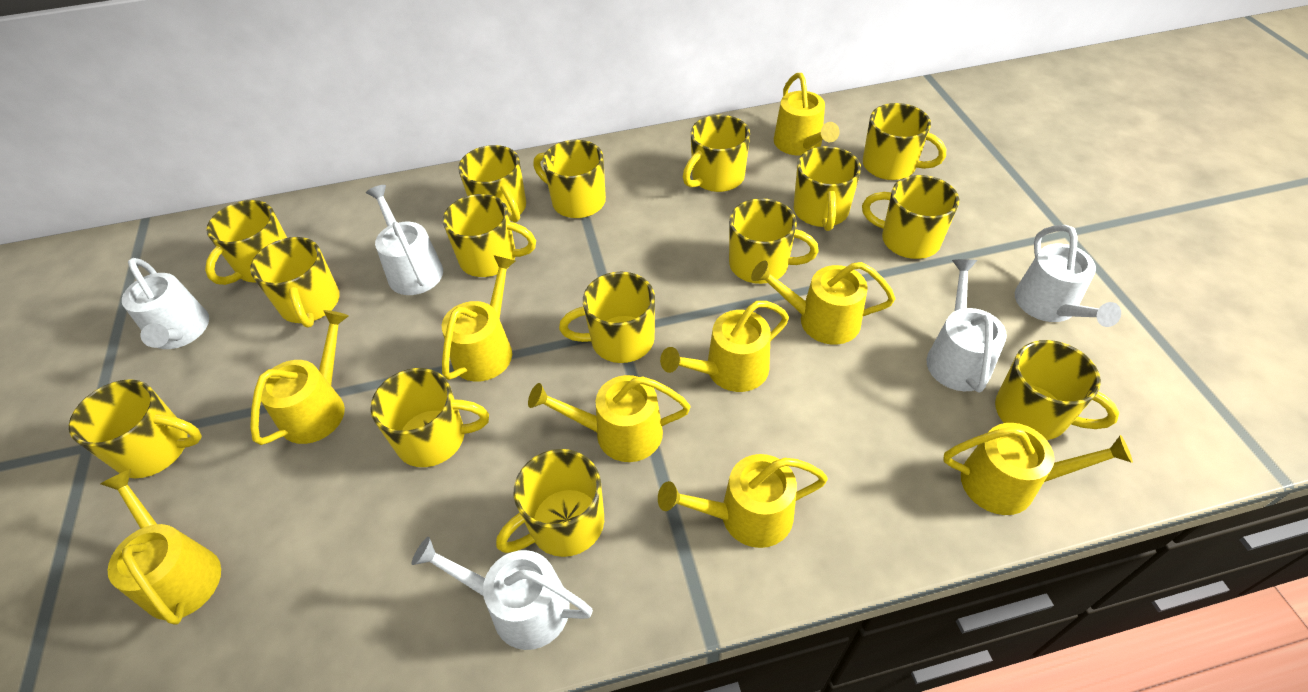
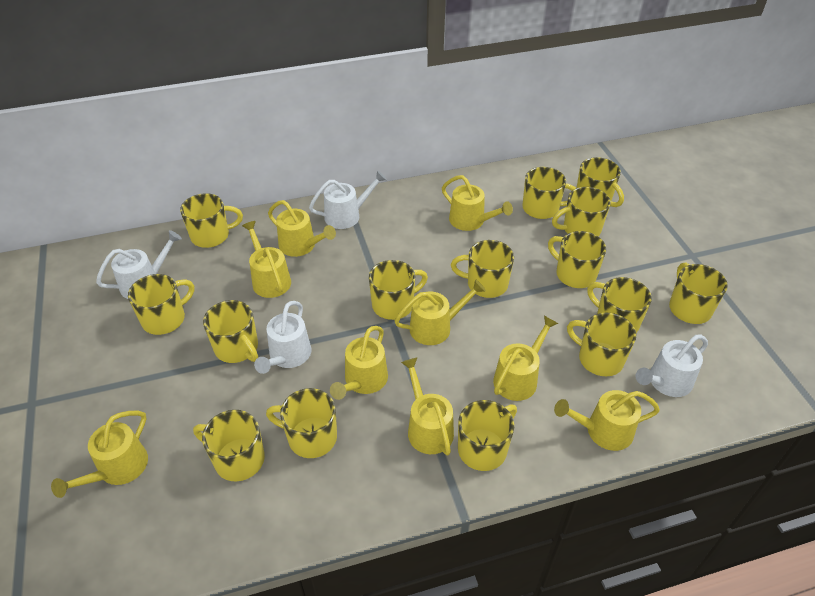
white watering can: 5 -> 4

